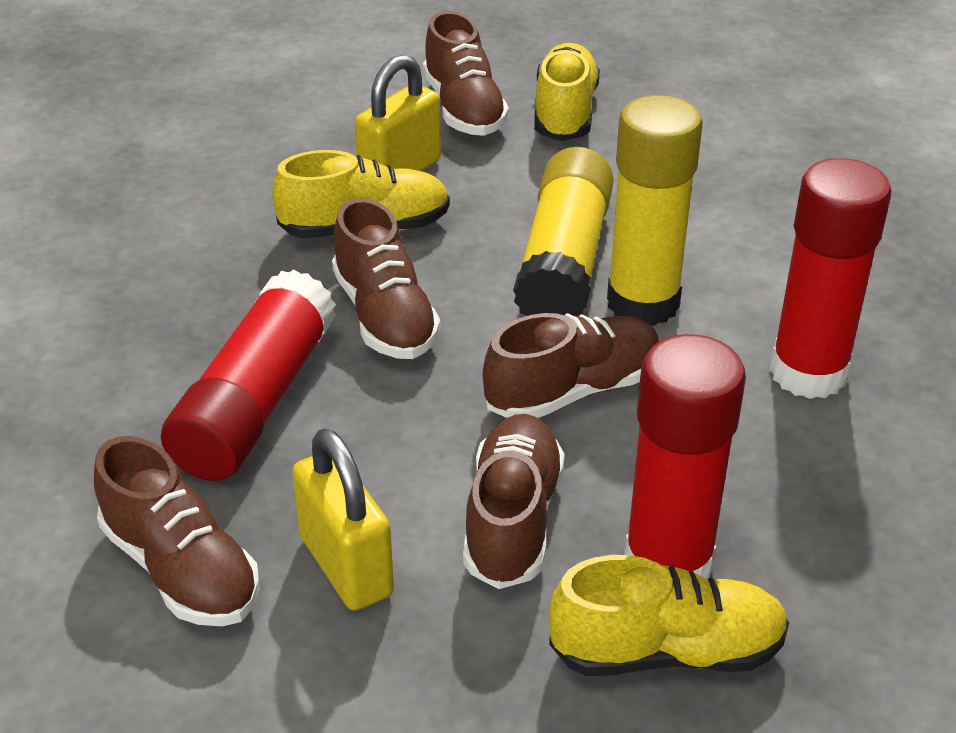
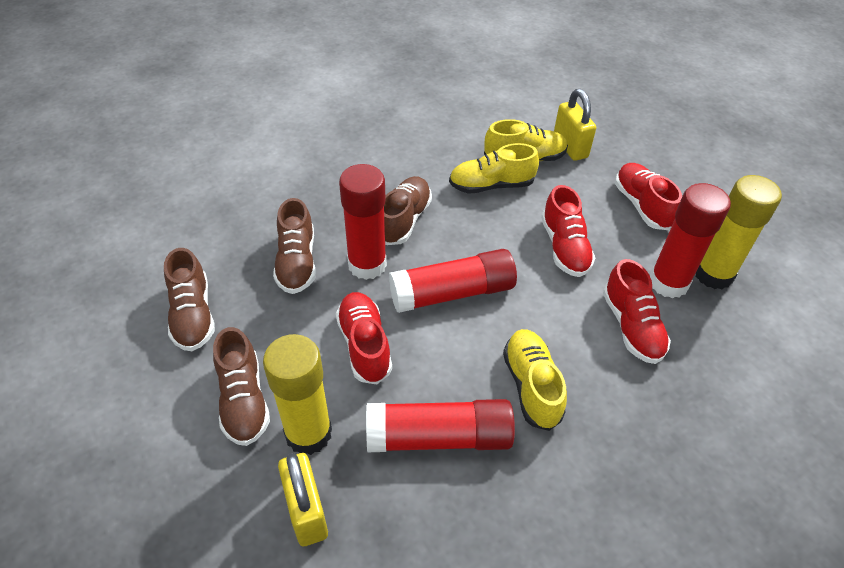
brown shoe: 5 -> 4
red glue stick: 3 -> 4
red shoe: 0 -> 4

